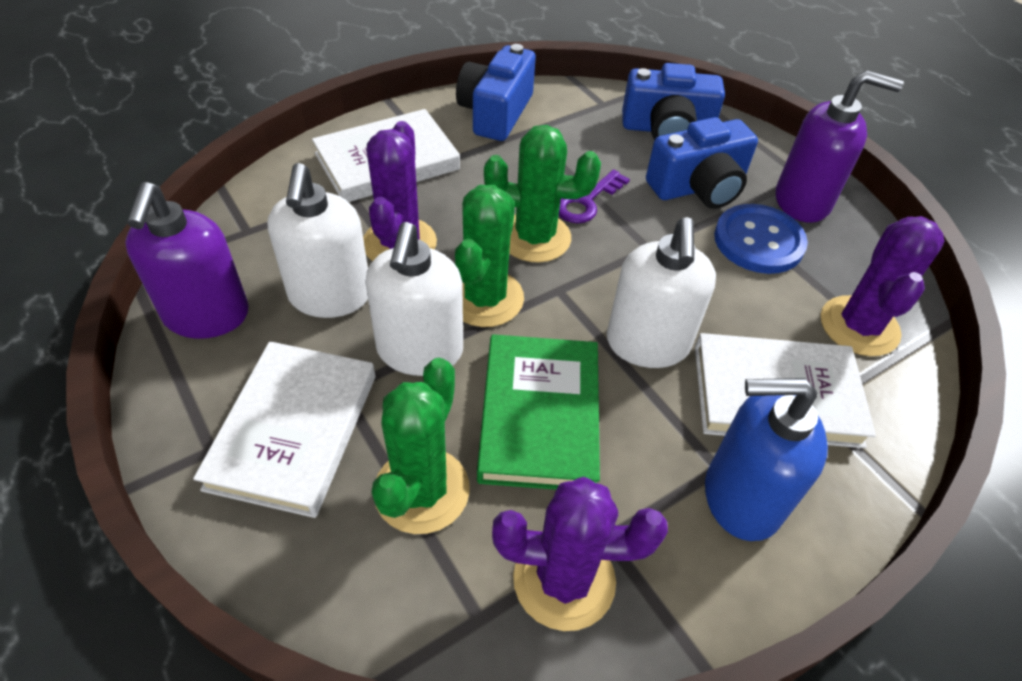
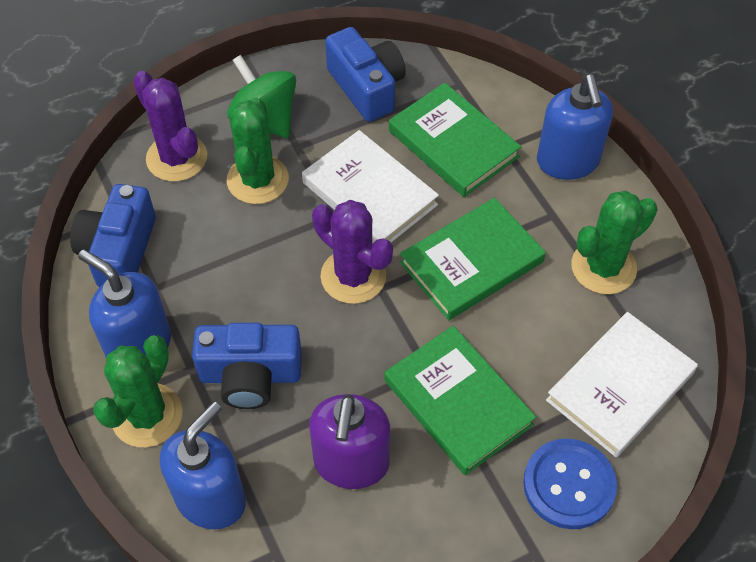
blue soap dispenser: 1 -> 3
green book: 1 -> 3
green spinning top: 0 -> 1
purple cactus: 3 -> 2
purple key: 1 -> 0
purple soap dispenser: 2 -> 1
white book: 3 -> 2
white soap dispenser: 3 -> 0

